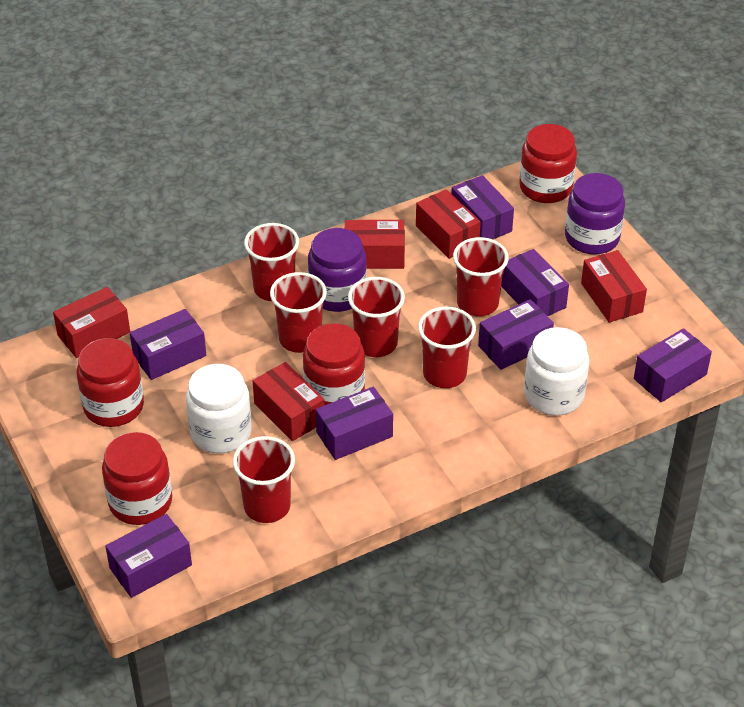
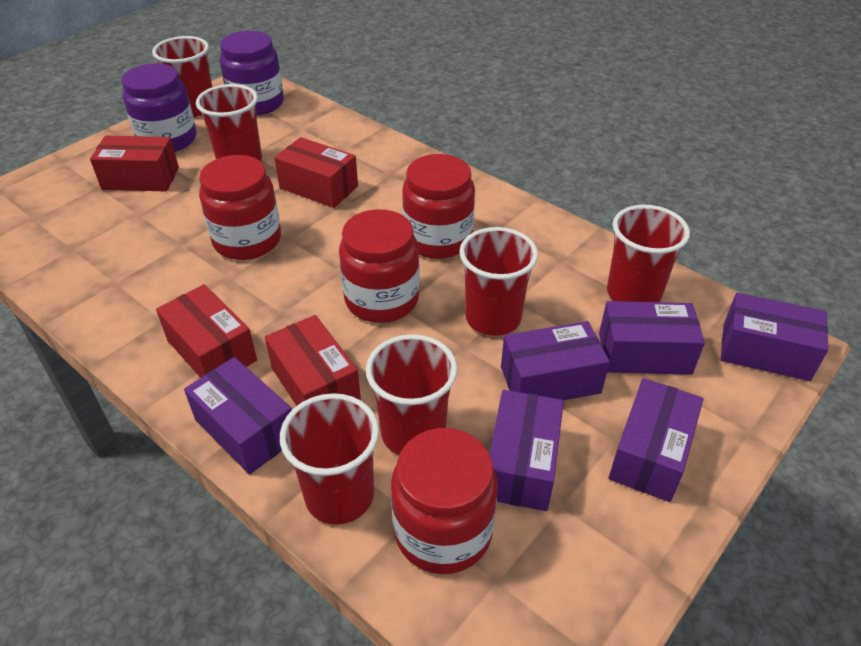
purple box: 7 -> 6
red box: 5 -> 4
white jar: 2 -> 0

